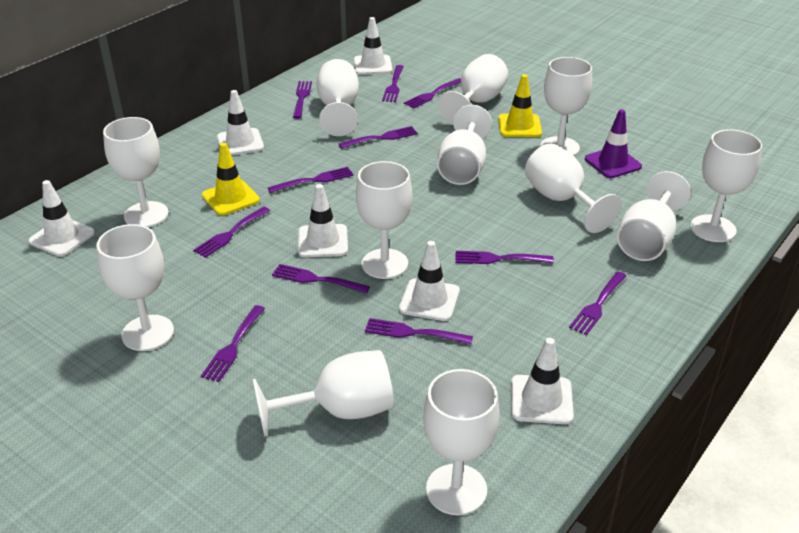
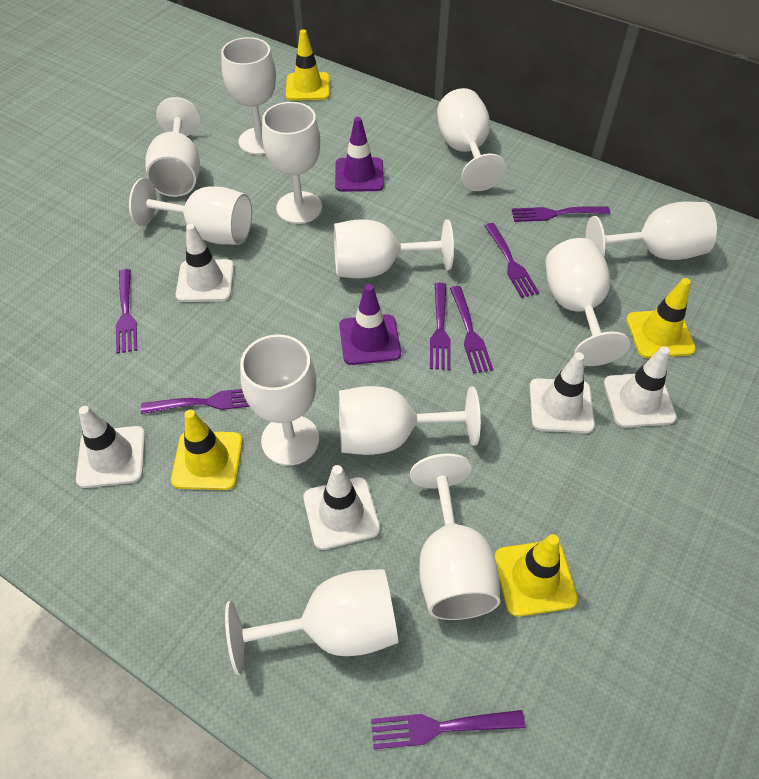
purple fork: 11 -> 7
purple traffic cone: 1 -> 2
white traffic cone: 6 -> 5
yellow traffic cone: 2 -> 4

